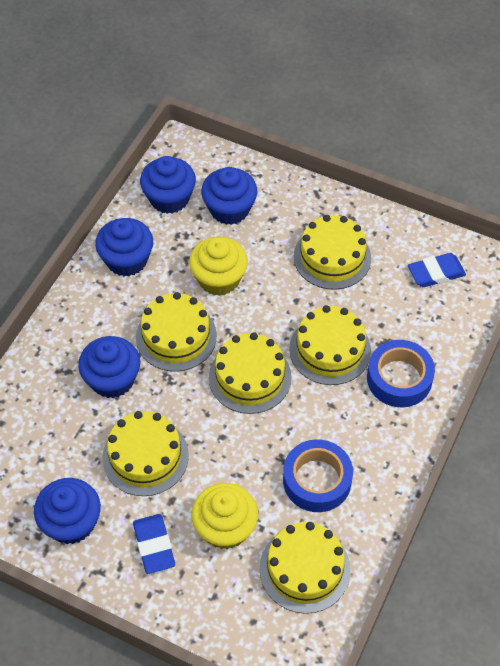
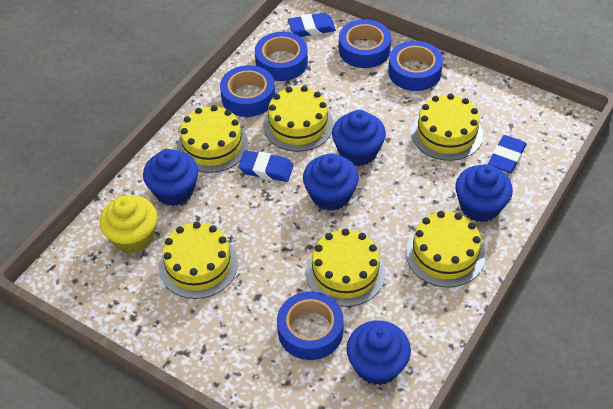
blue eraser: 2 -> 3
blue tape: 2 -> 5
yellow cupcake: 2 -> 1

